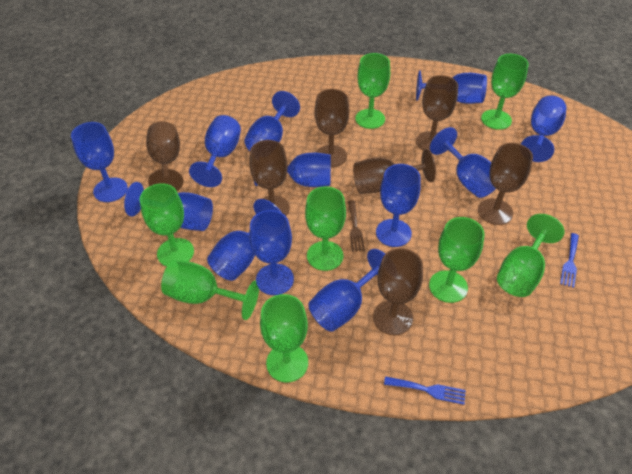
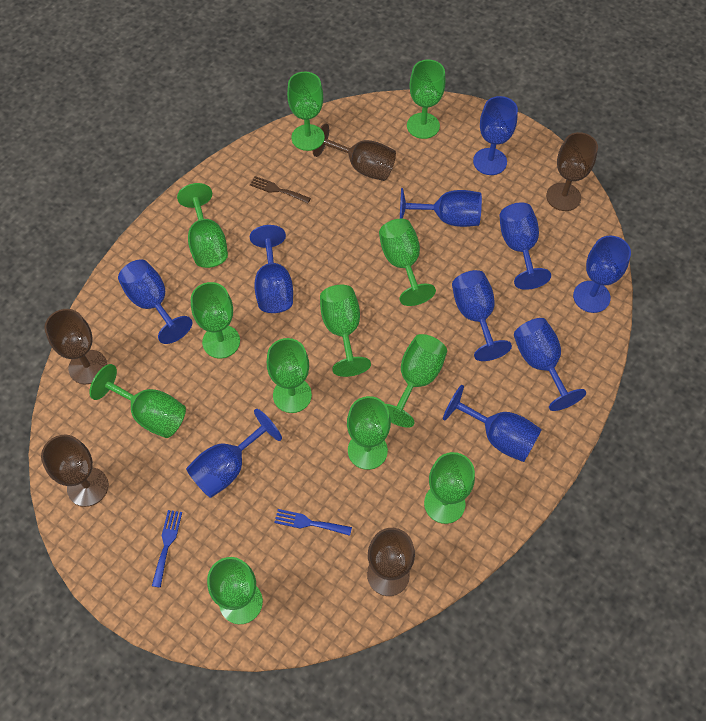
blue goblet: 12 -> 10
brown goblet: 7 -> 5
green goblet: 8 -> 12

